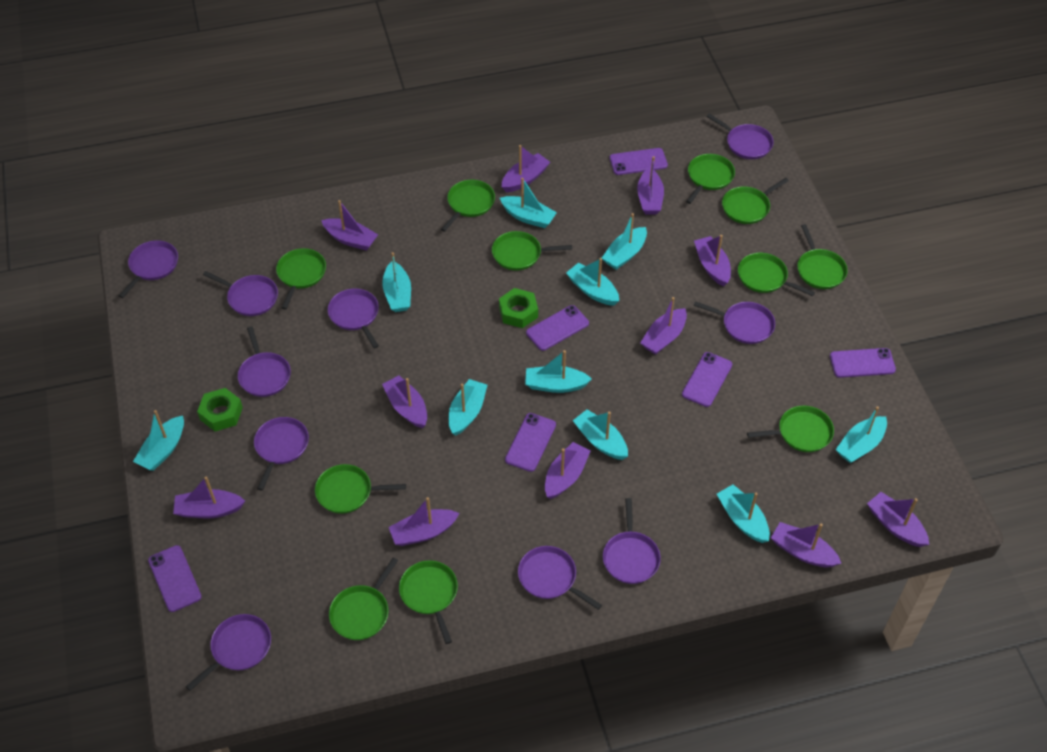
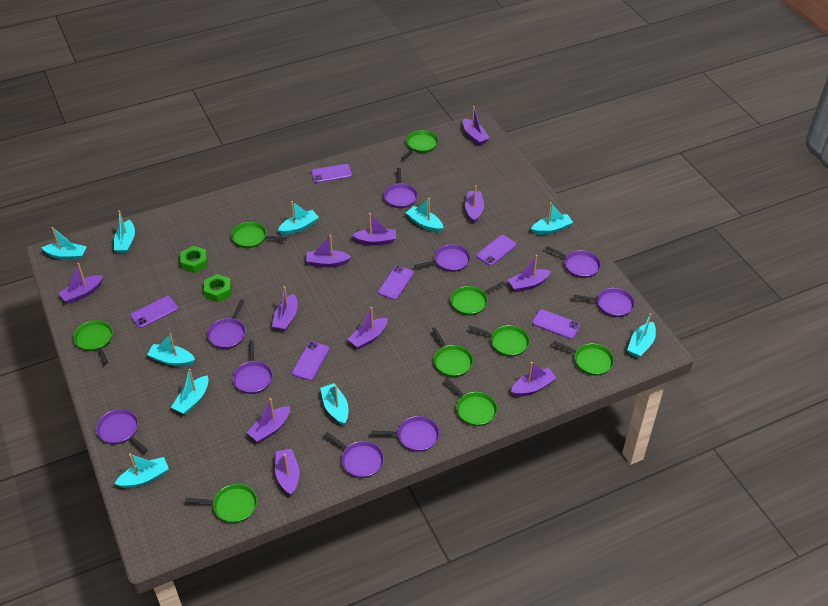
green pan: 11 -> 9
purple pan: 10 -> 9

